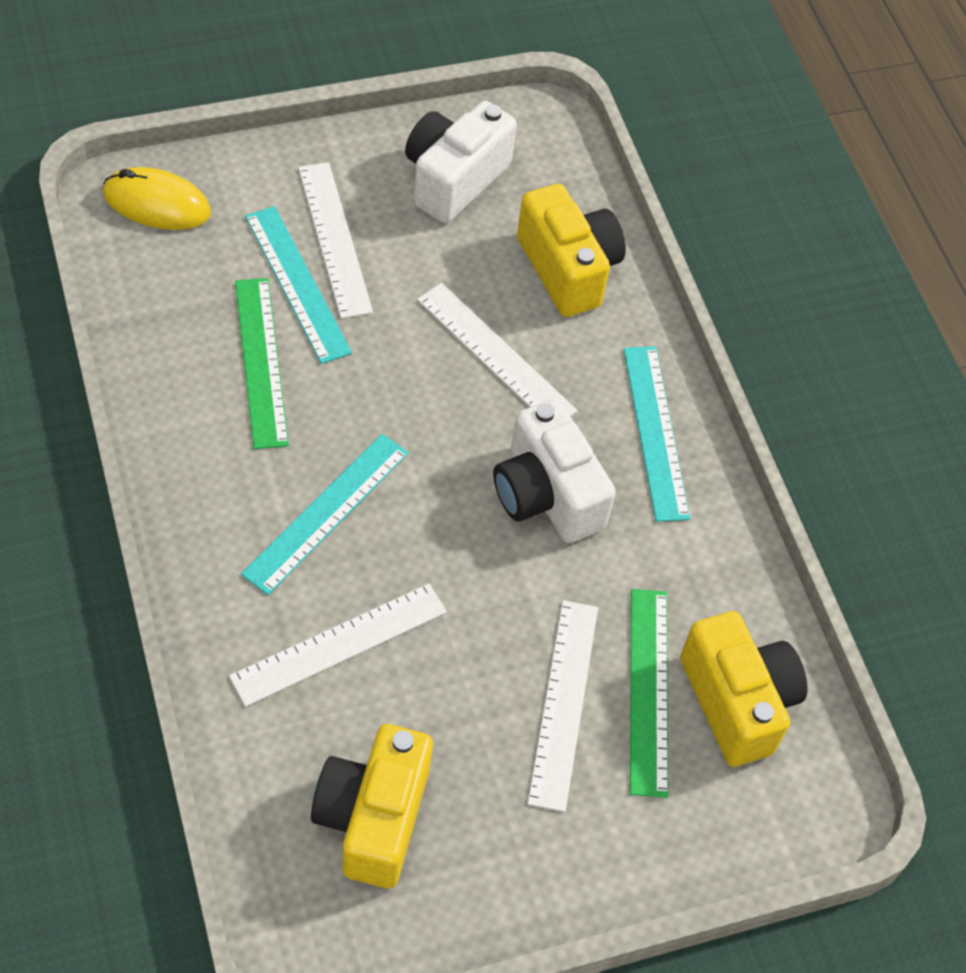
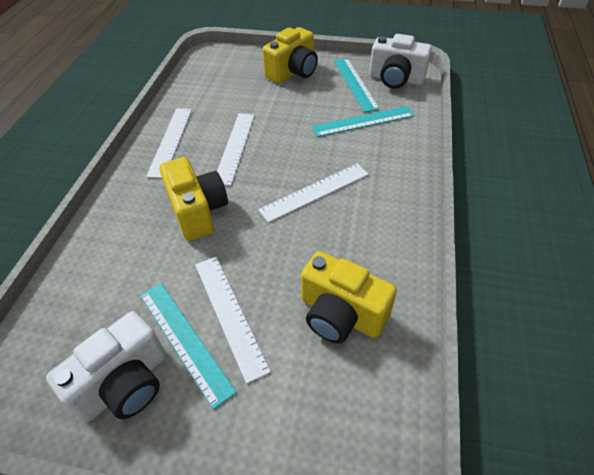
green ruler: 2 -> 0
yellow mouse: 1 -> 0

